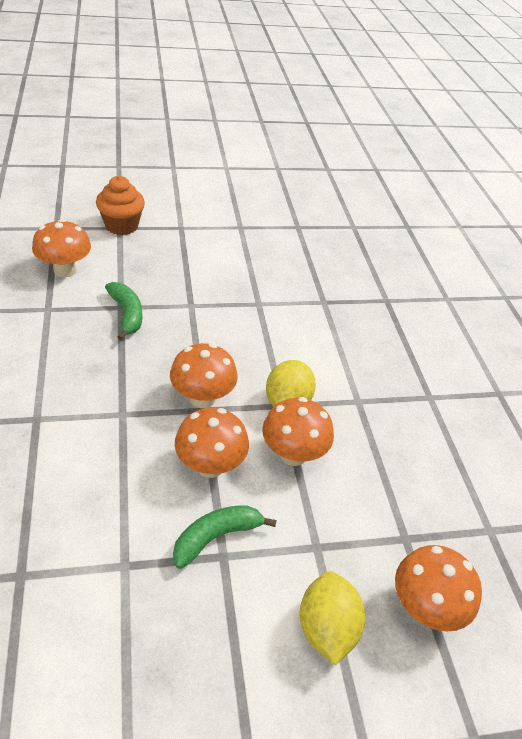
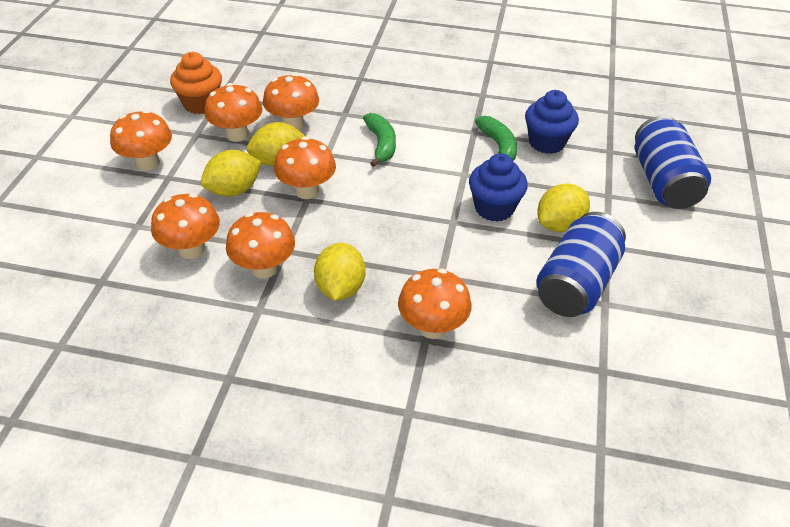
blue can: 0 -> 2
blue cupcake: 0 -> 2
orange mushroom: 5 -> 7
yellow lemon: 2 -> 4

